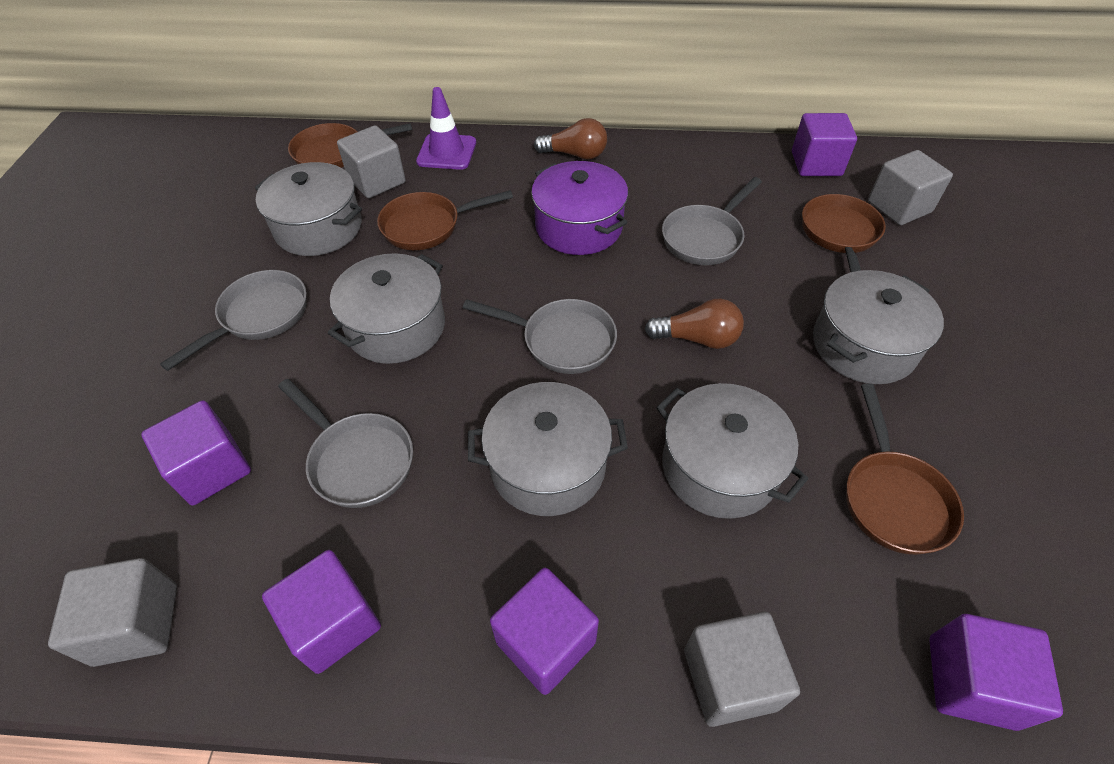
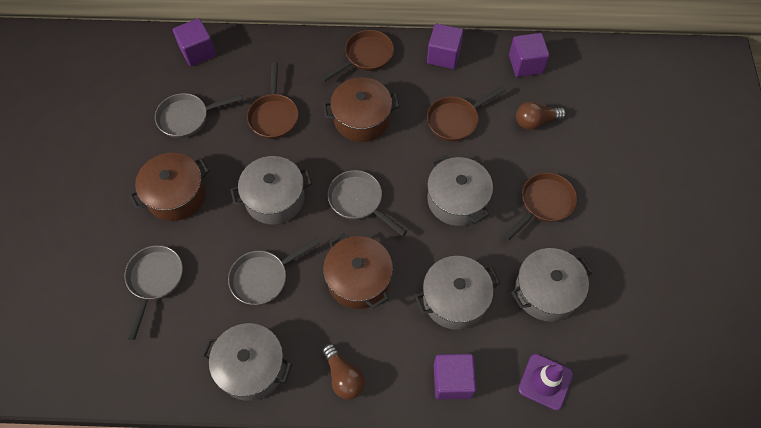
brown pot: 0 -> 3
grey cube: 4 -> 0
purple cube: 5 -> 4
purple pot: 1 -> 0

